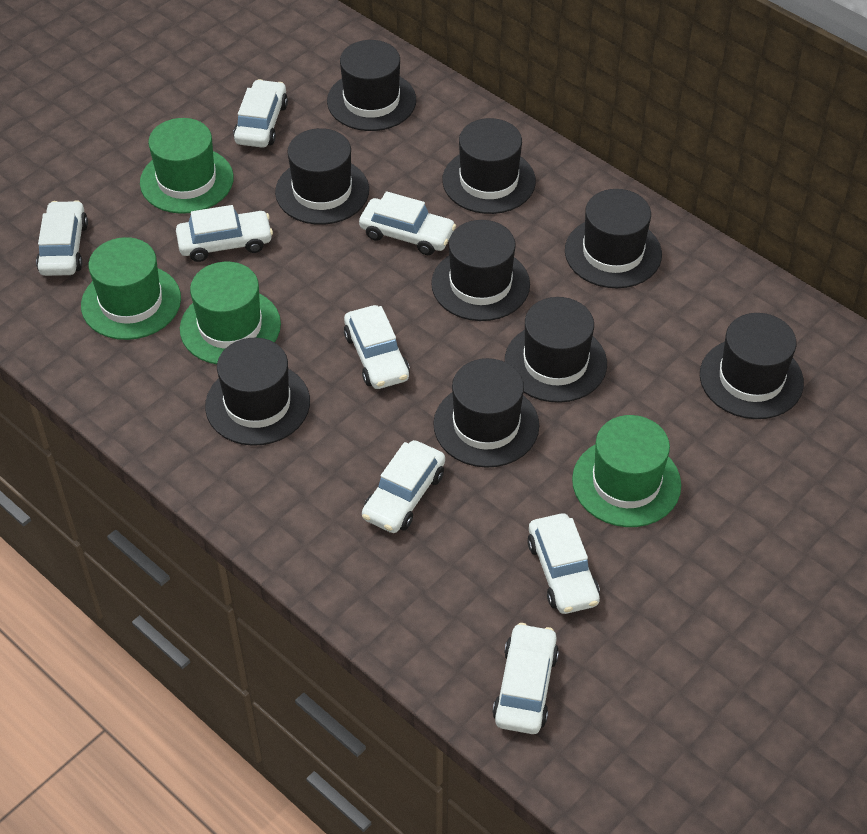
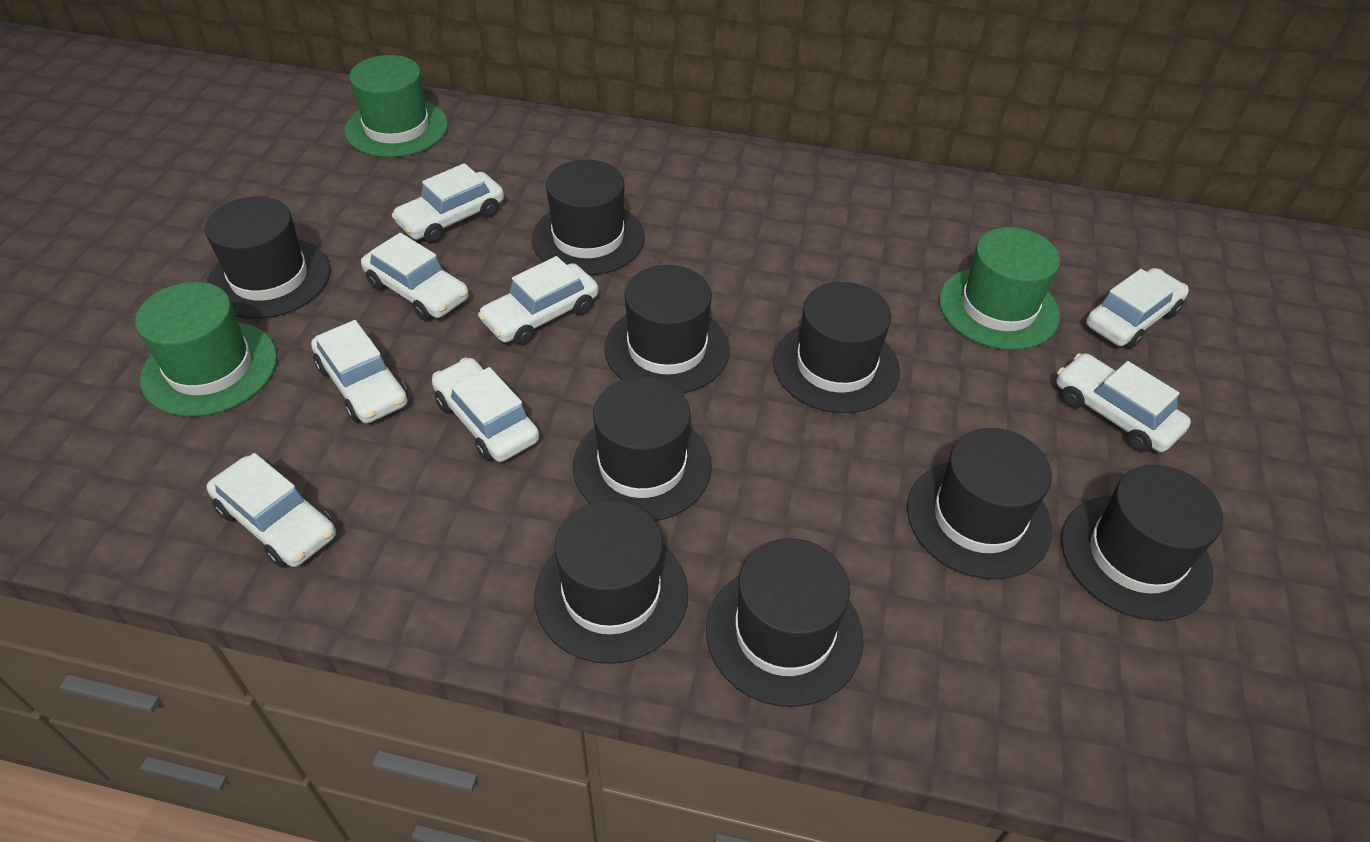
green hat: 4 -> 3

